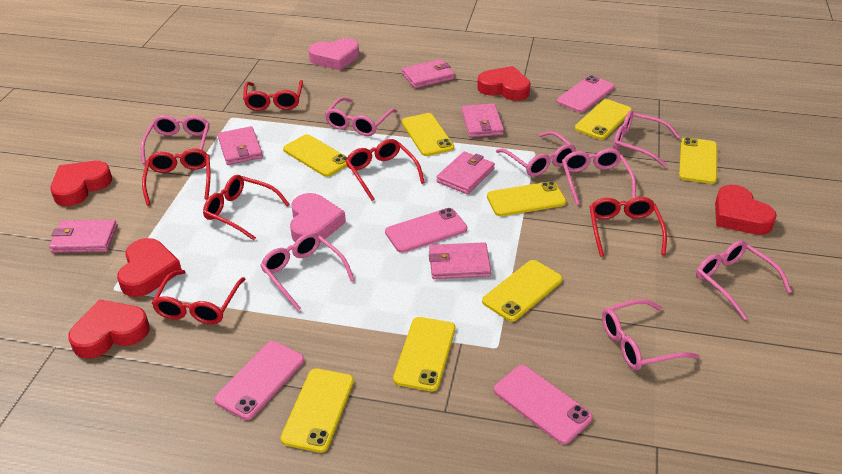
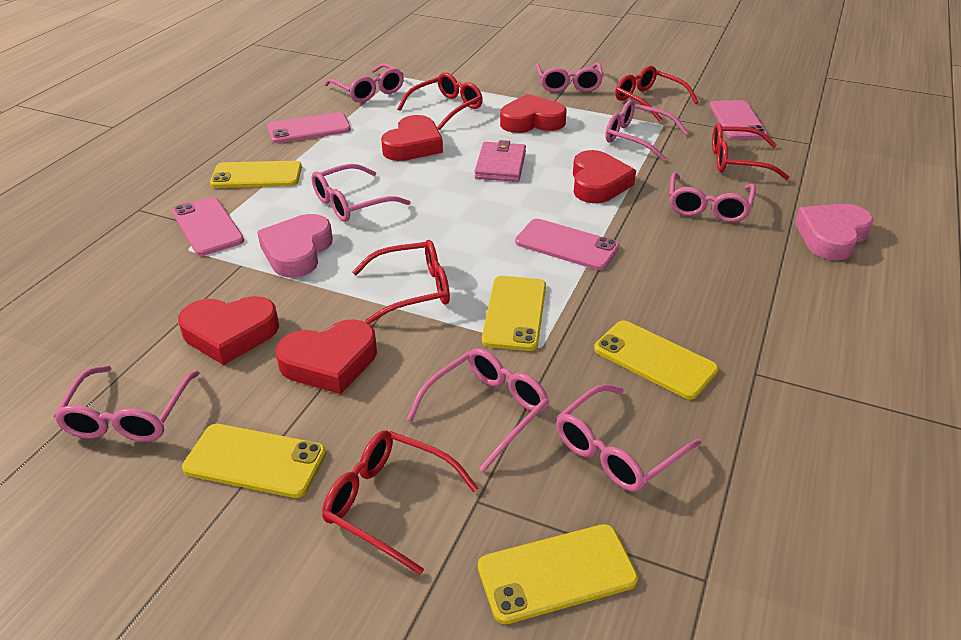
pink wallet: 6 -> 1
red glasses: 6 -> 5
yellow phone: 8 -> 5

